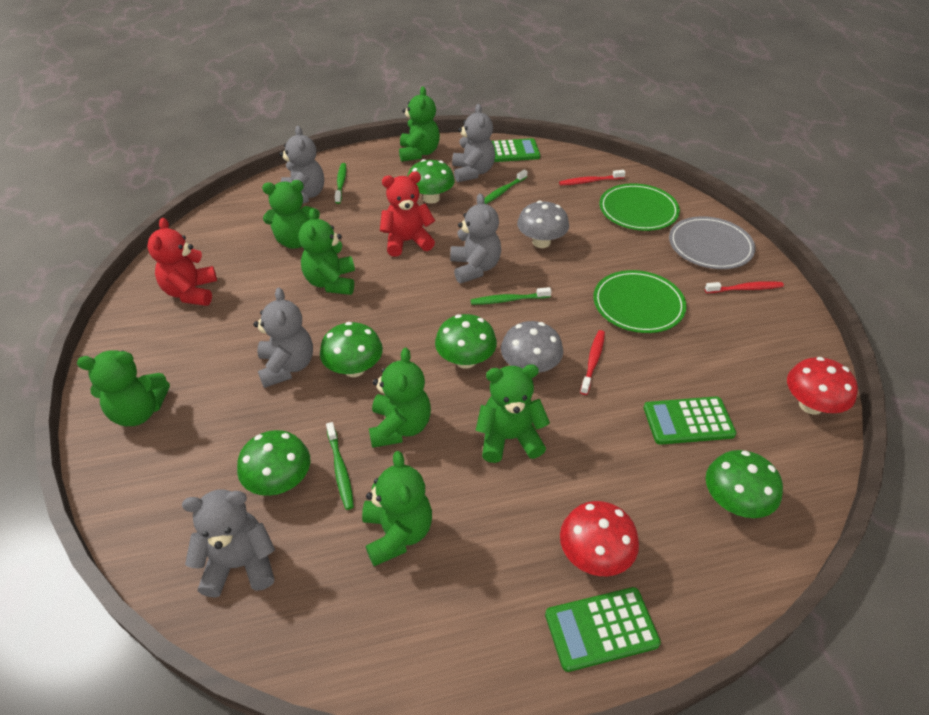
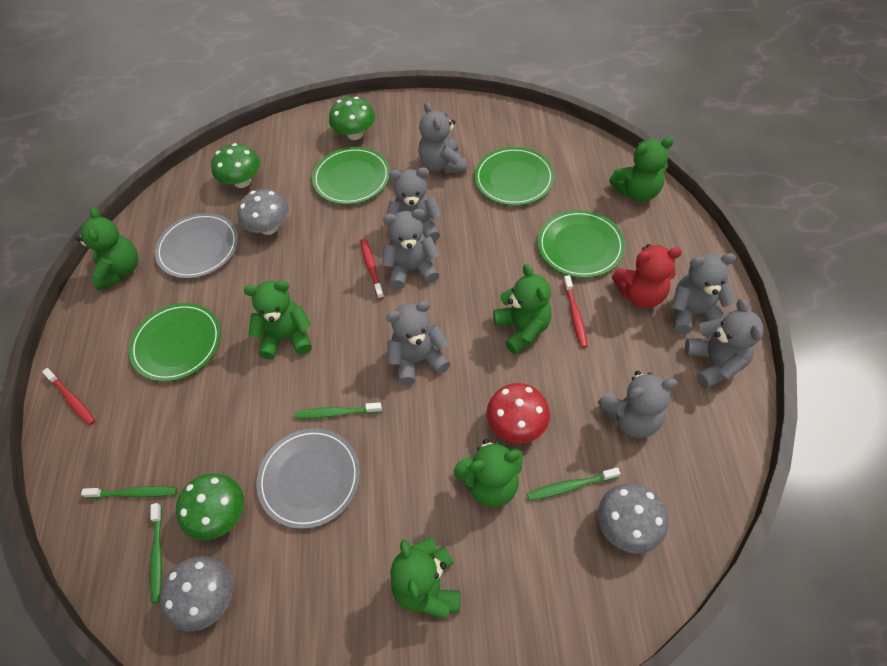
green calculator: 3 -> 0
green mushroom: 5 -> 3
green plate: 2 -> 4
green teddy bear: 7 -> 6
grey mushroom: 2 -> 3
grey plate: 1 -> 2
grey teddy bear: 5 -> 7
red mushroom: 2 -> 1
red teddy bear: 2 -> 1

